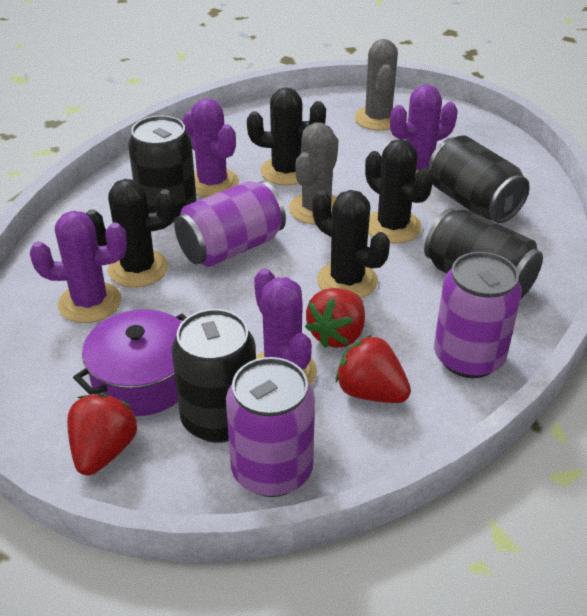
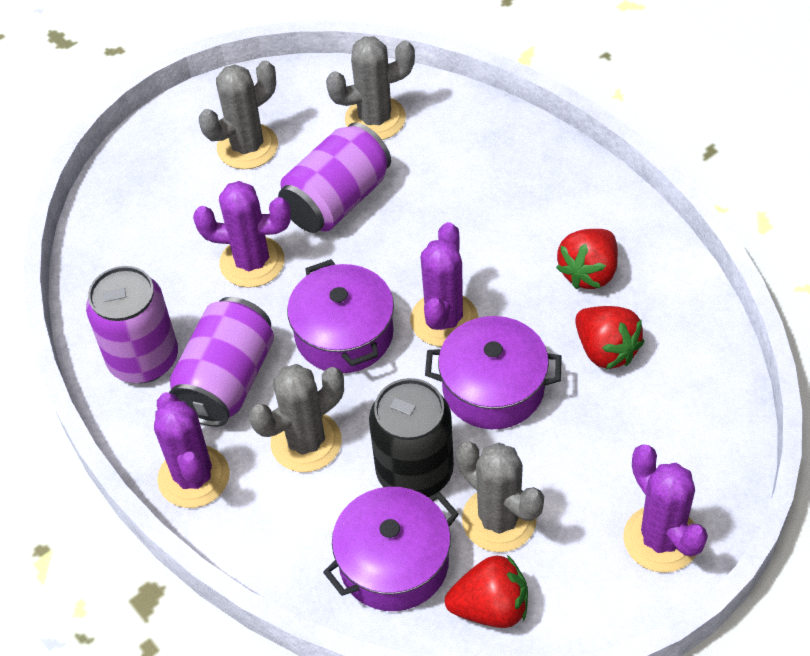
black cactus: 4 -> 0
black can: 4 -> 1
grey cactus: 2 -> 4
purple pot: 1 -> 3

